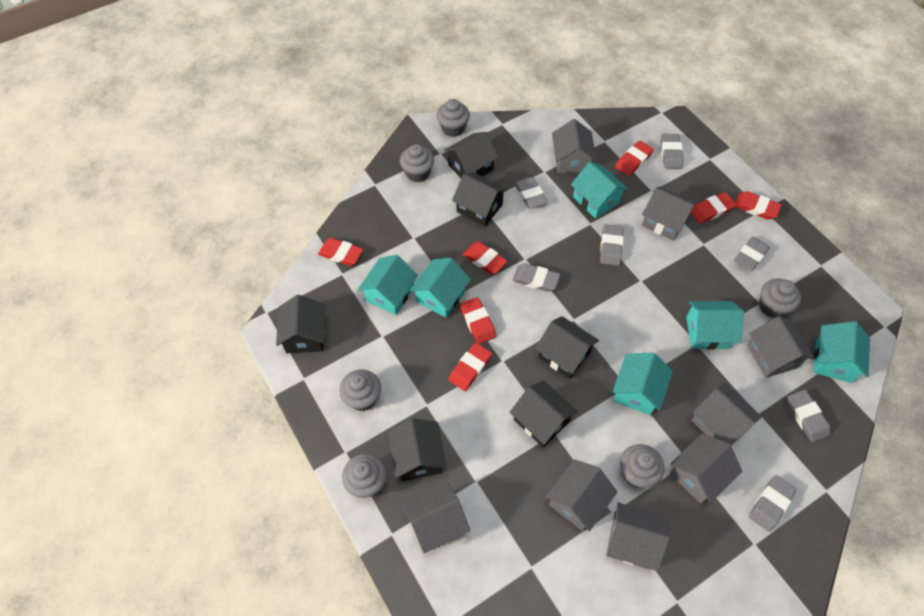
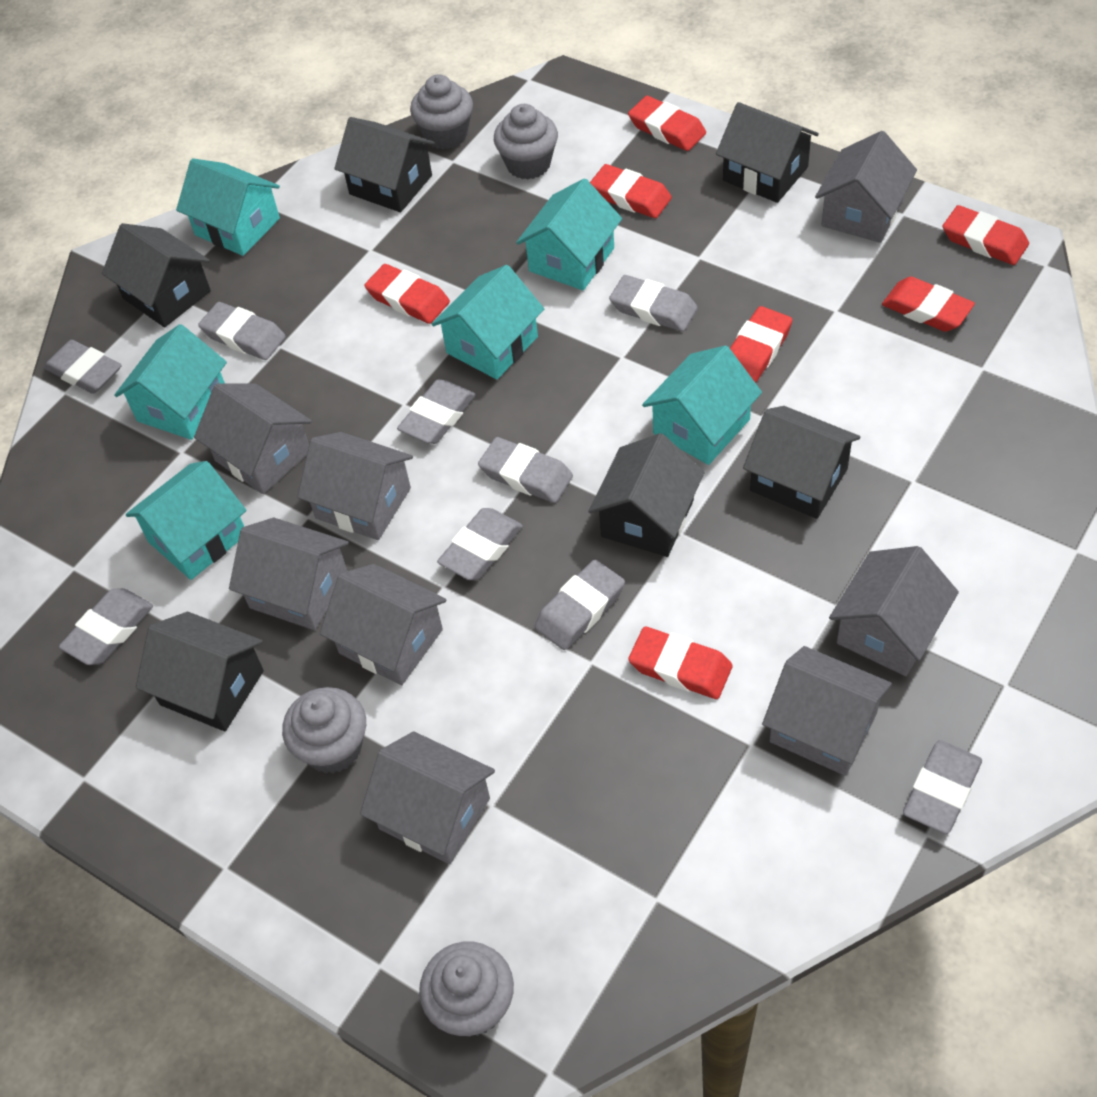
grey cupcake: 6 -> 4
grey eraser: 7 -> 9

